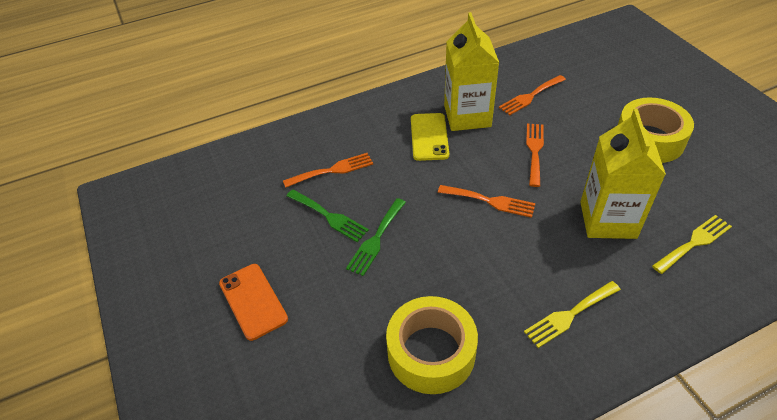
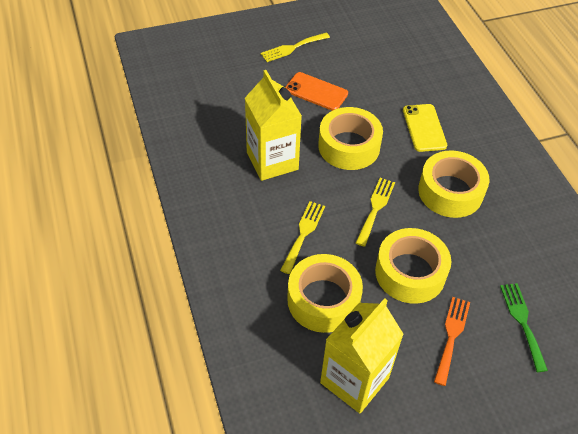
green fork: 2 -> 1
orange fork: 4 -> 1
yellow fork: 2 -> 3
yellow tape: 2 -> 4

